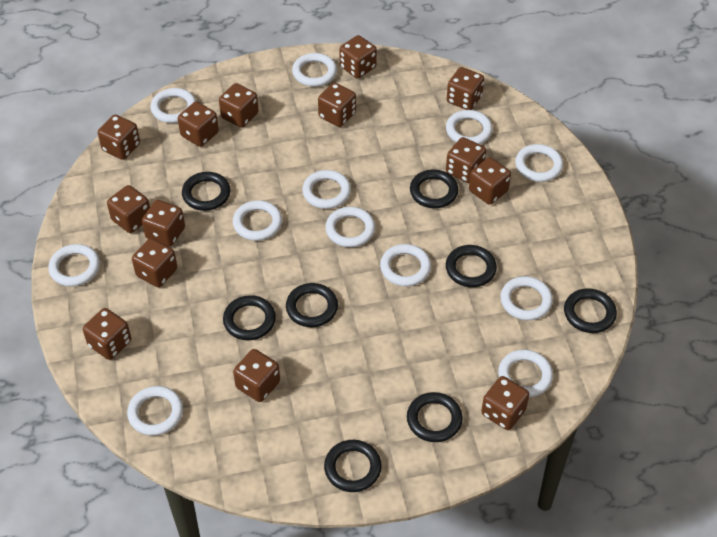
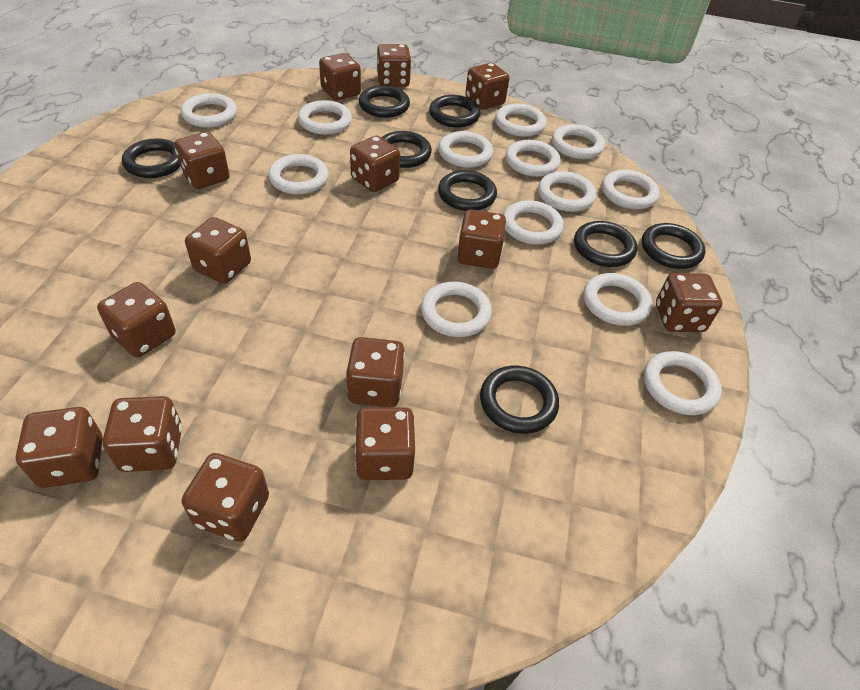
white ring: 12 -> 13

